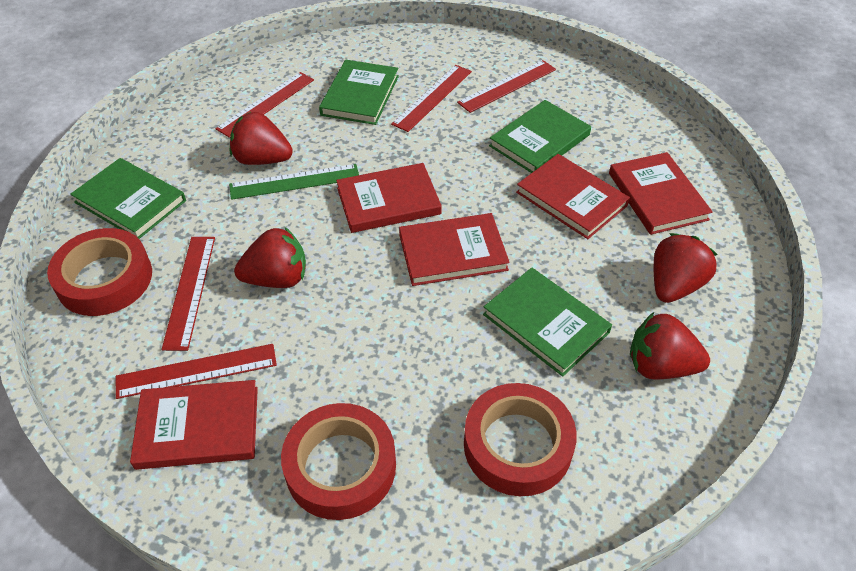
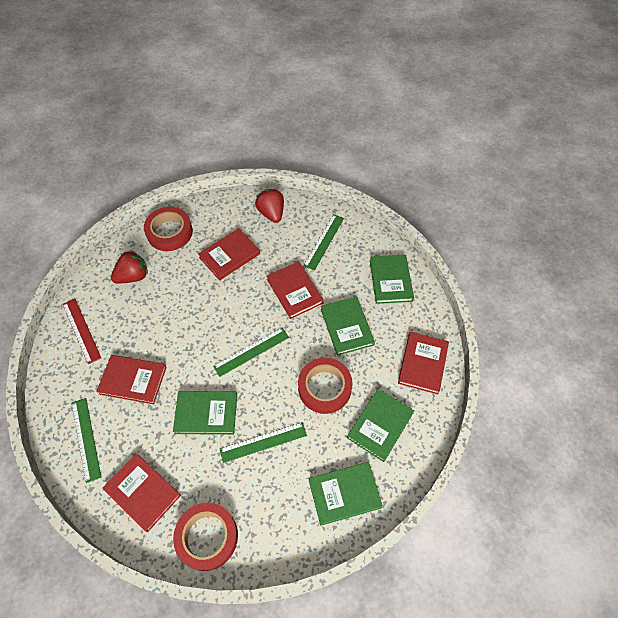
green book: 4 -> 5
green ruler: 1 -> 4
red ruler: 5 -> 1
red strawberry: 4 -> 2

